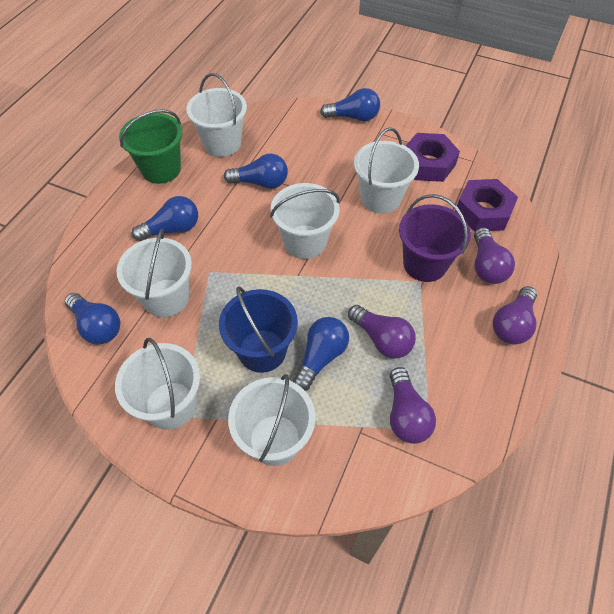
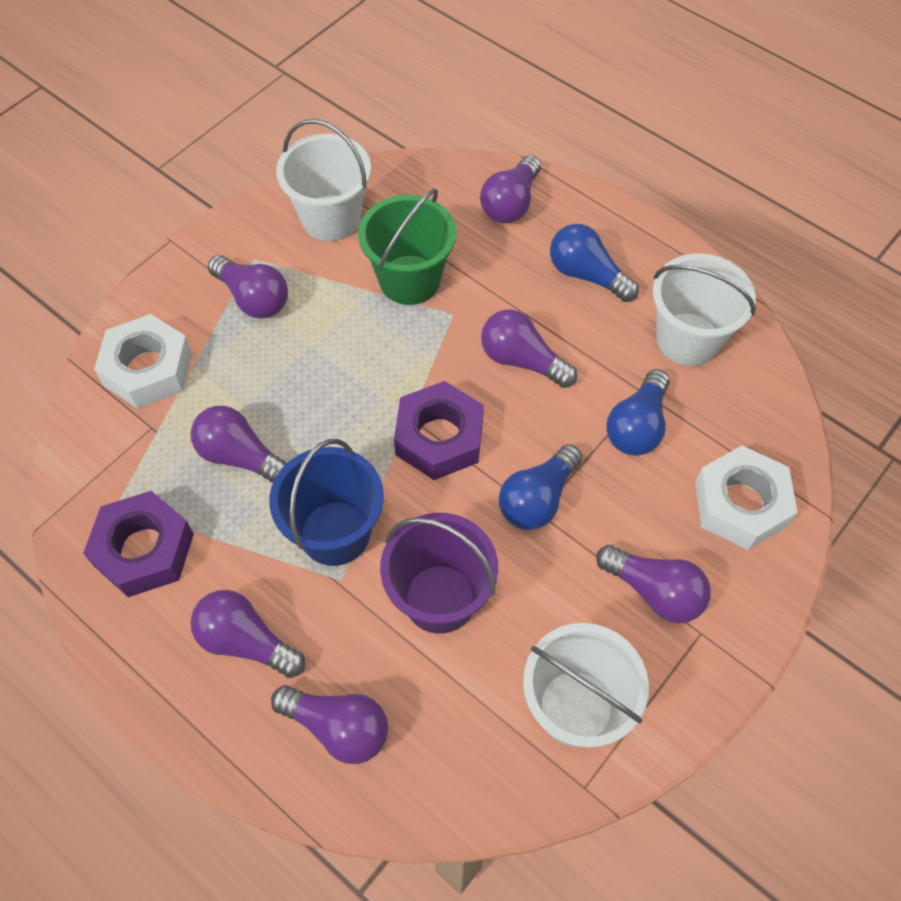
blue light bulb: 5 -> 3
purple light bulb: 4 -> 7
white bucket: 6 -> 3
white nut: 0 -> 2

